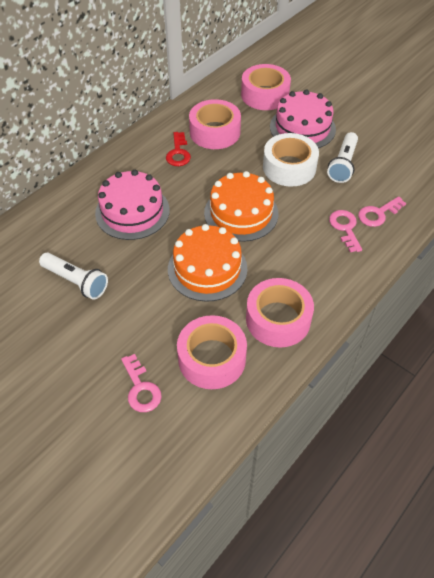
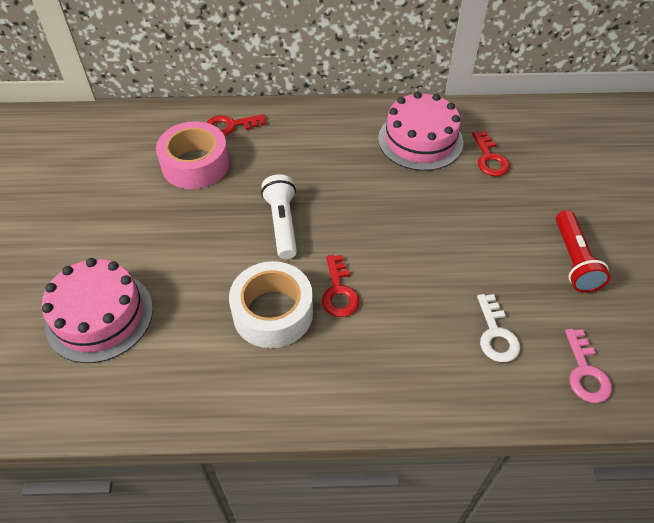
orange cake: 2 -> 0
pink key: 3 -> 1
pink tape: 4 -> 1
red flashlight: 0 -> 1
red key: 1 -> 3
white flashlight: 2 -> 1
white key: 0 -> 1

